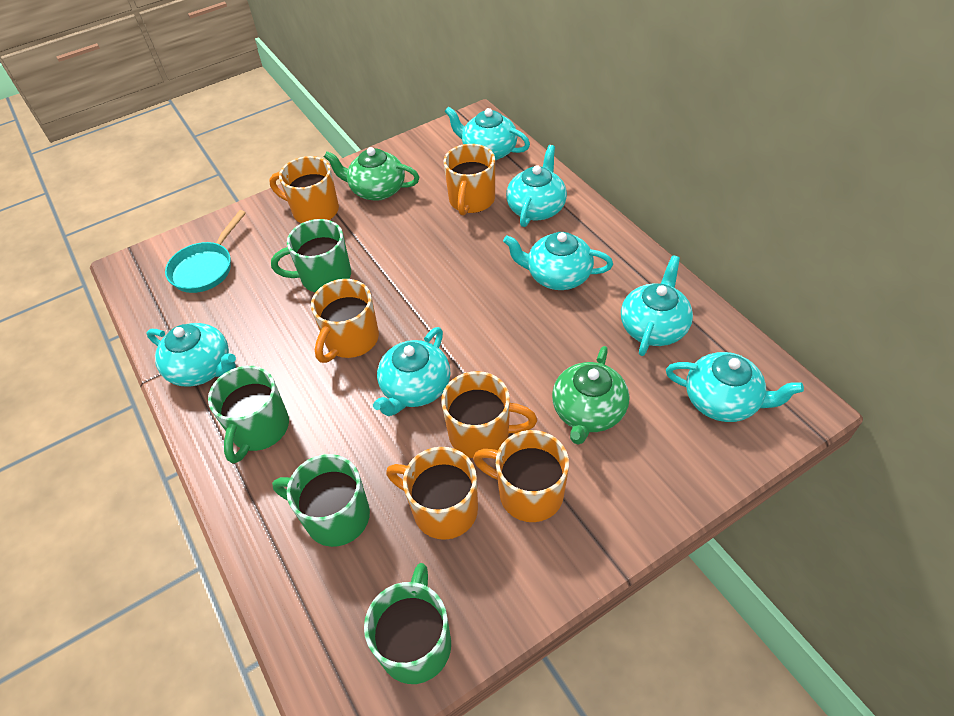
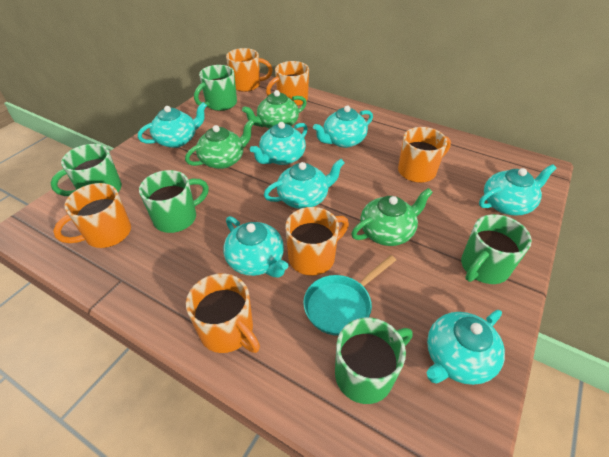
green mug: 4 -> 5
green teapot: 2 -> 3

